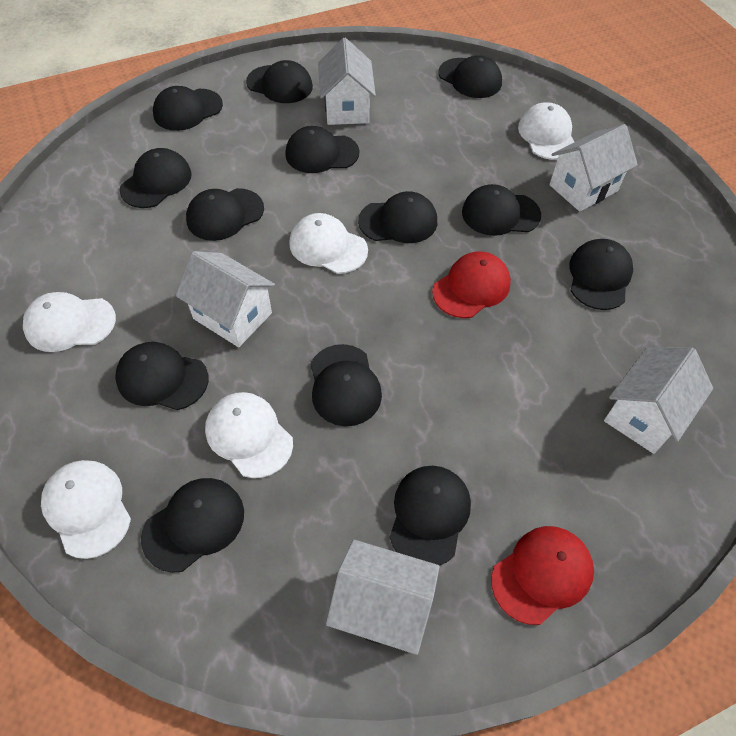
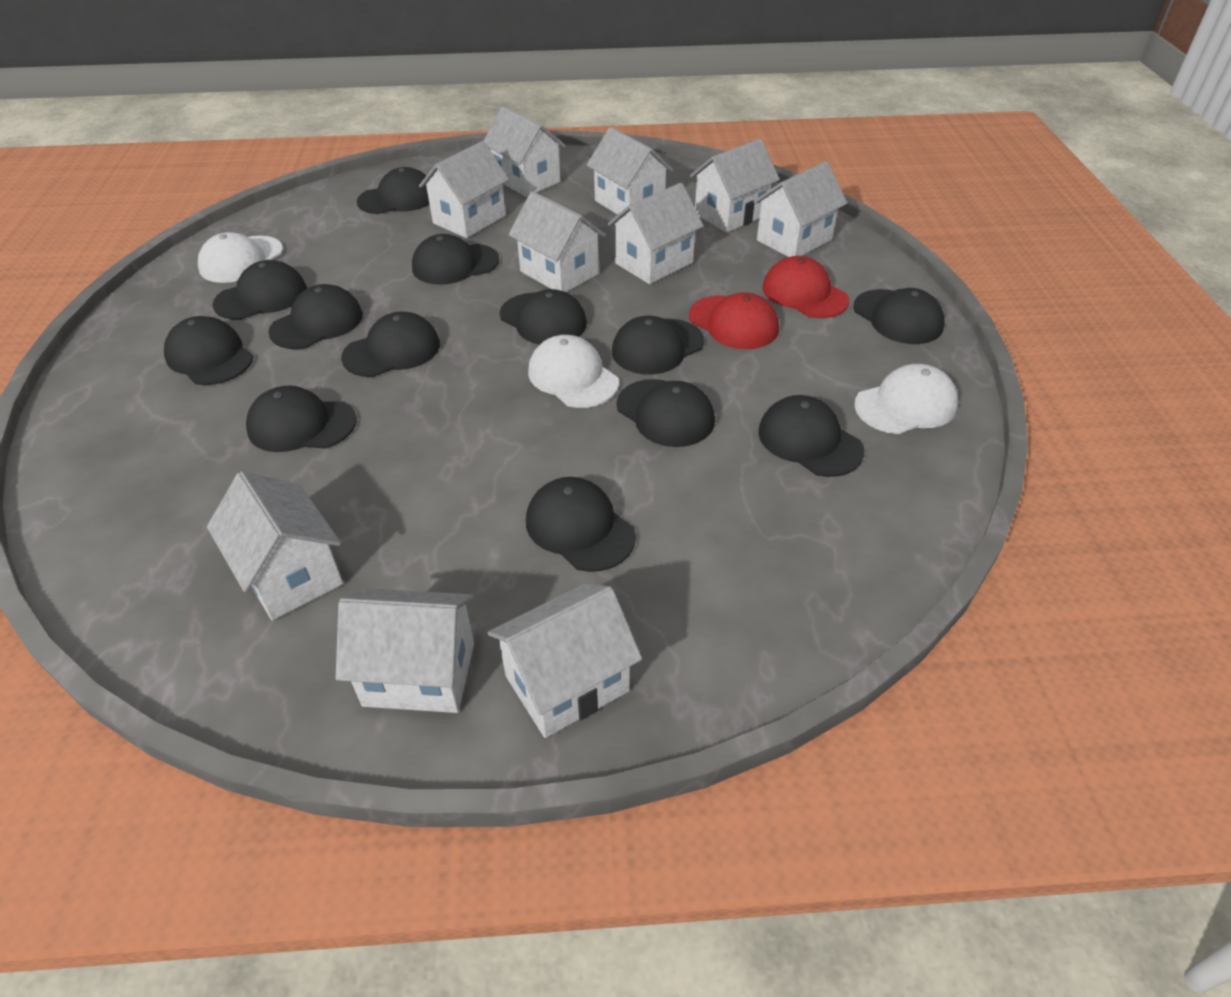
white cap: 5 -> 3
white house: 5 -> 10

